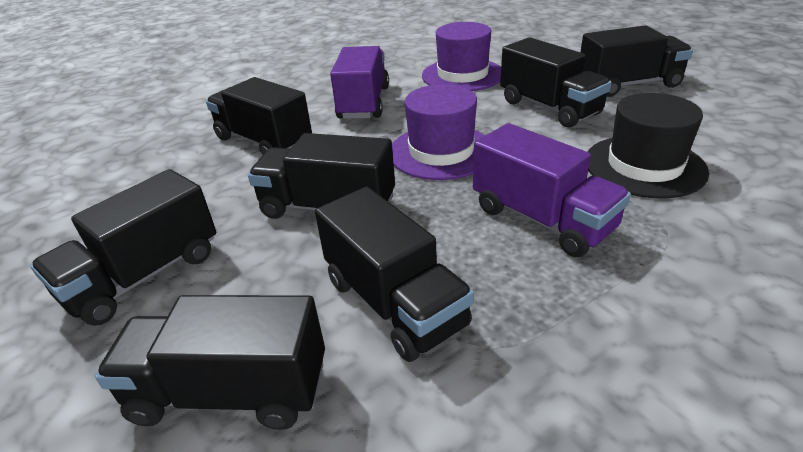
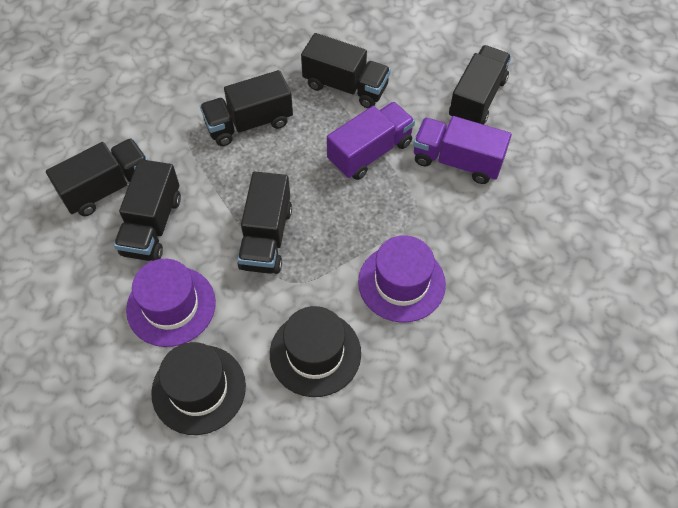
black hat: 1 -> 2
black truck: 7 -> 6

